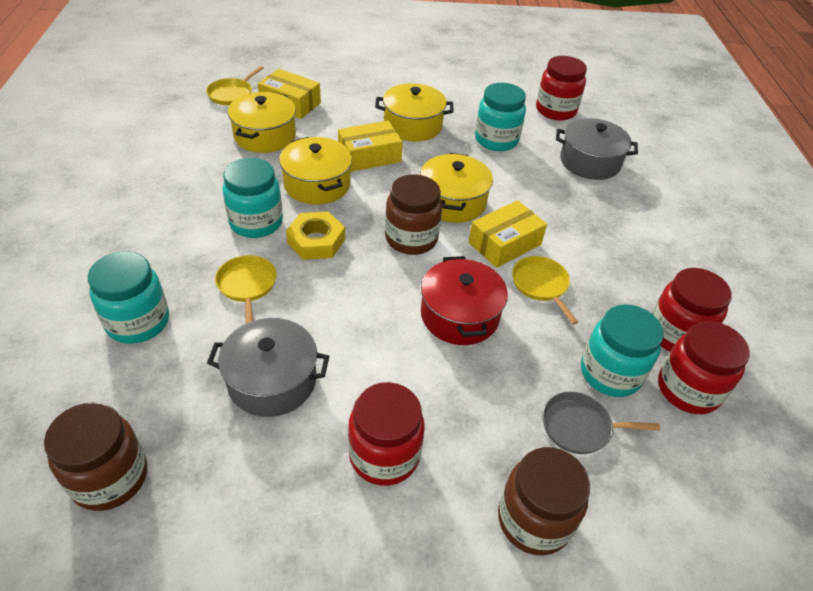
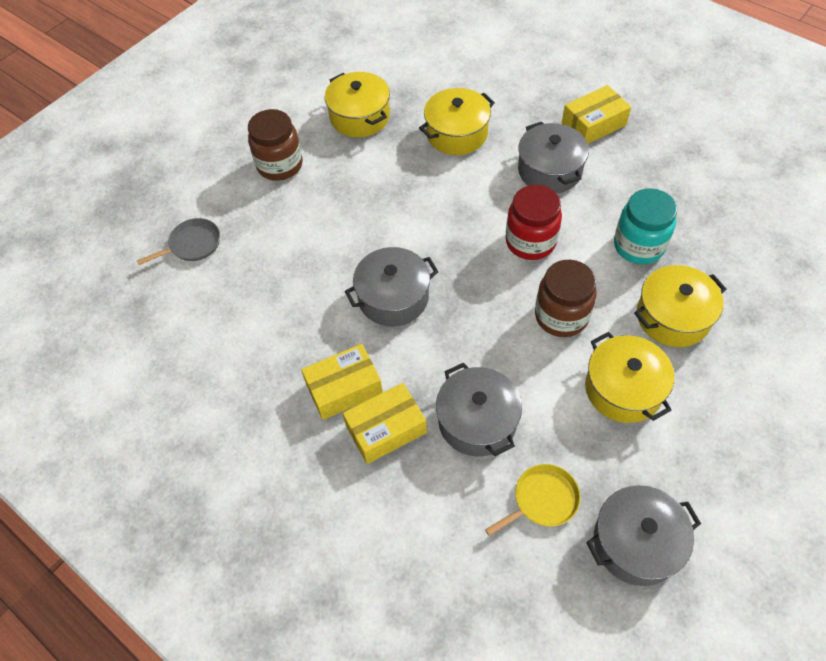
brown jar: 3 -> 2
grey pot: 2 -> 4
red jar: 4 -> 1
red pot: 1 -> 0
turquoise jar: 4 -> 1
yellow nut: 1 -> 0
yellow pan: 3 -> 1

